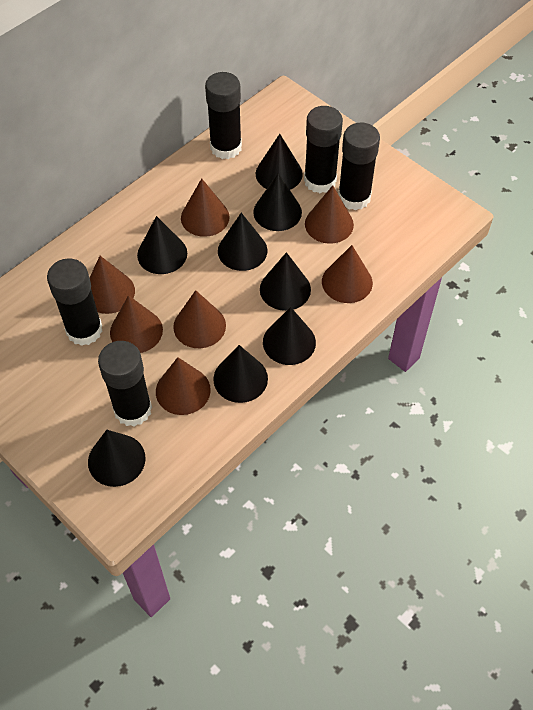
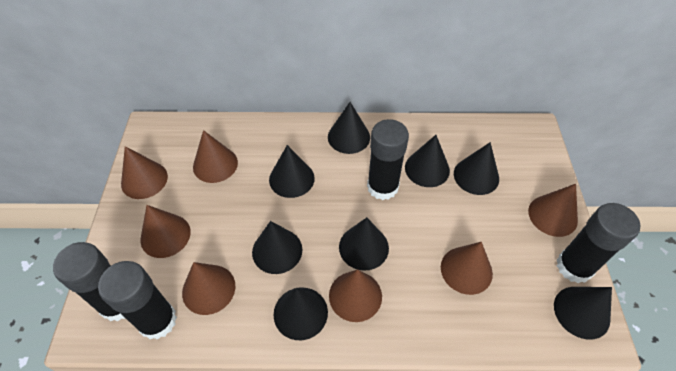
black glue stick: 5 -> 4

